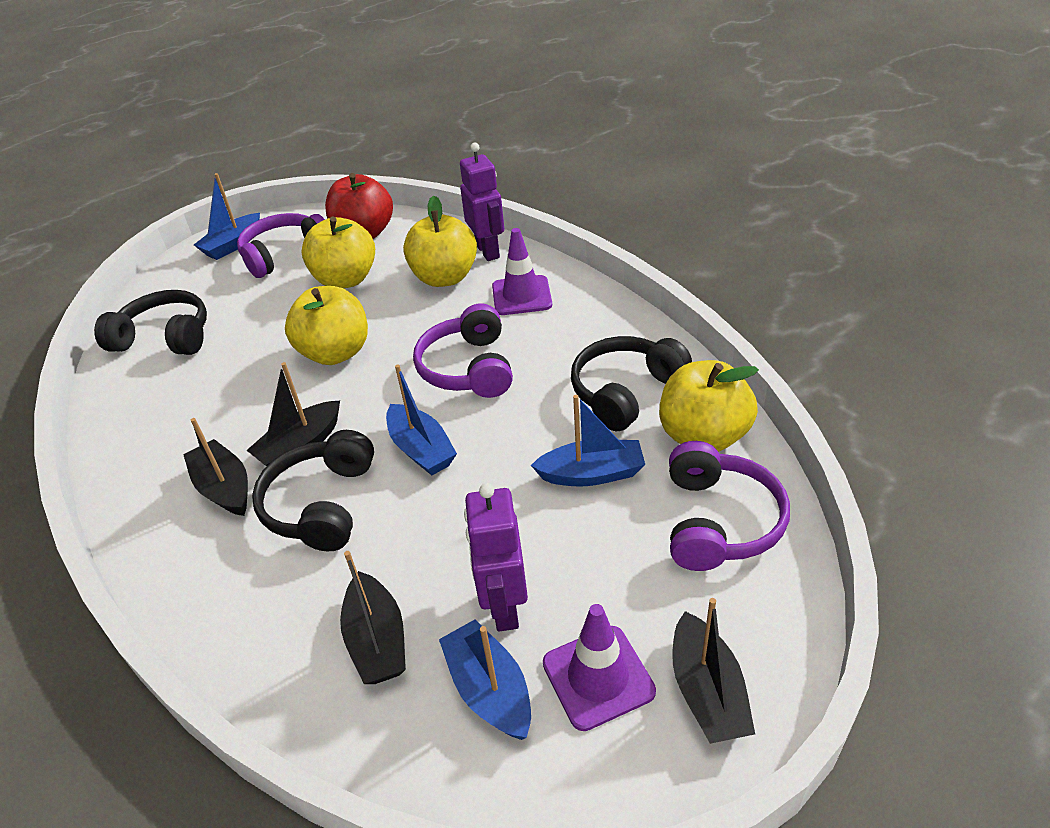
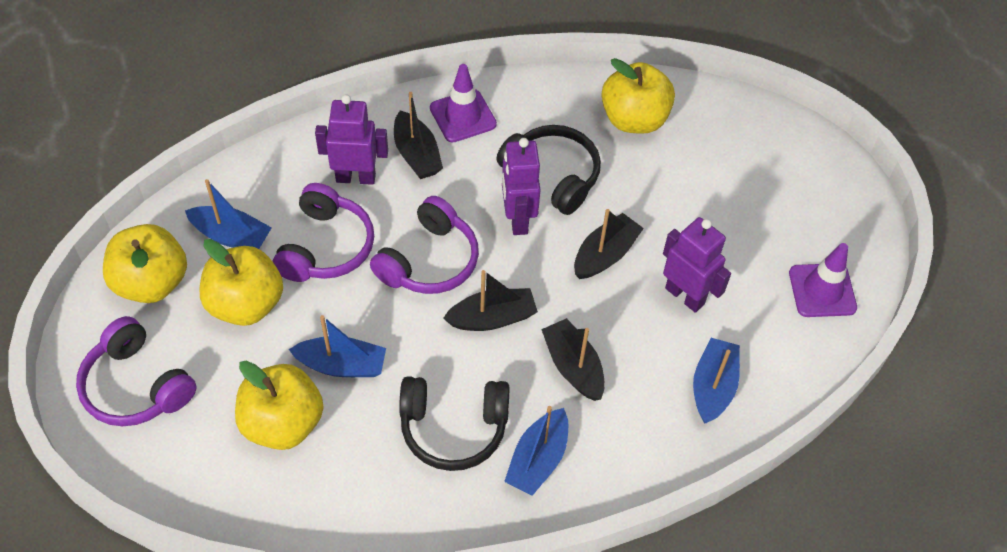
black headphones: 3 -> 2
purple robot: 2 -> 3
red apple: 1 -> 0

